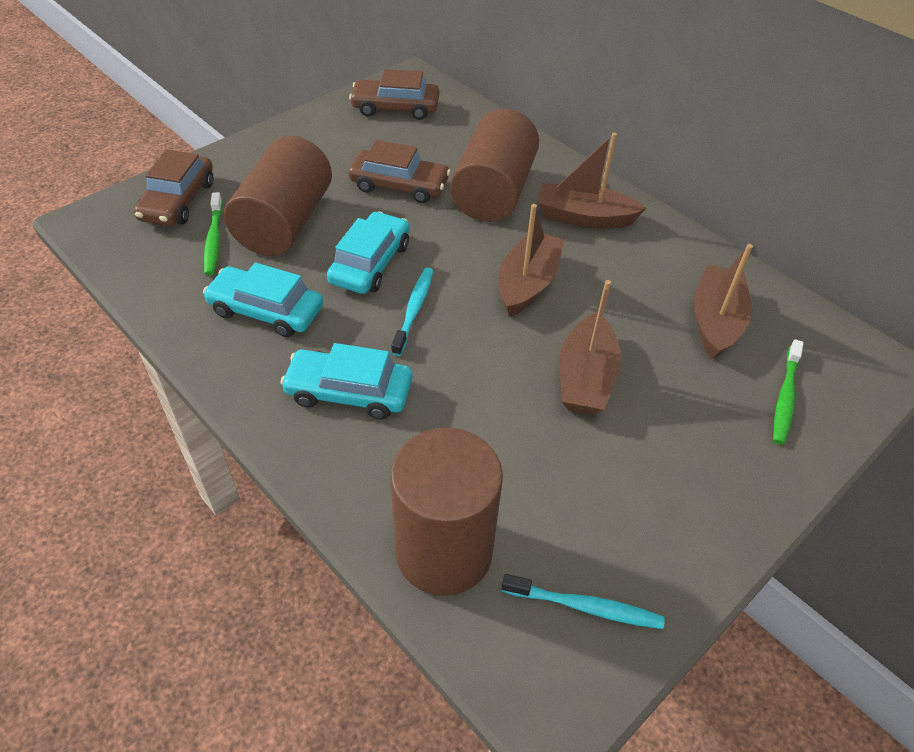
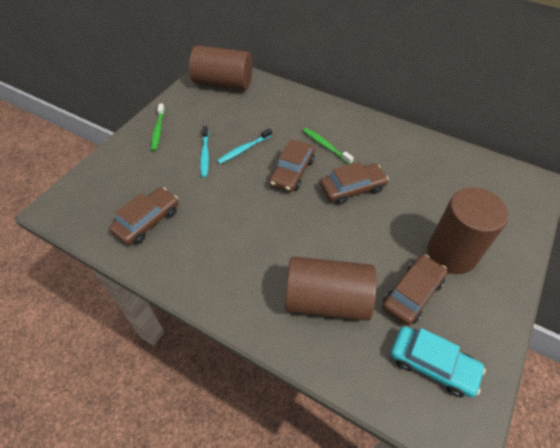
brown boat: 4 -> 0
brown car: 3 -> 4
turquoise car: 3 -> 1

